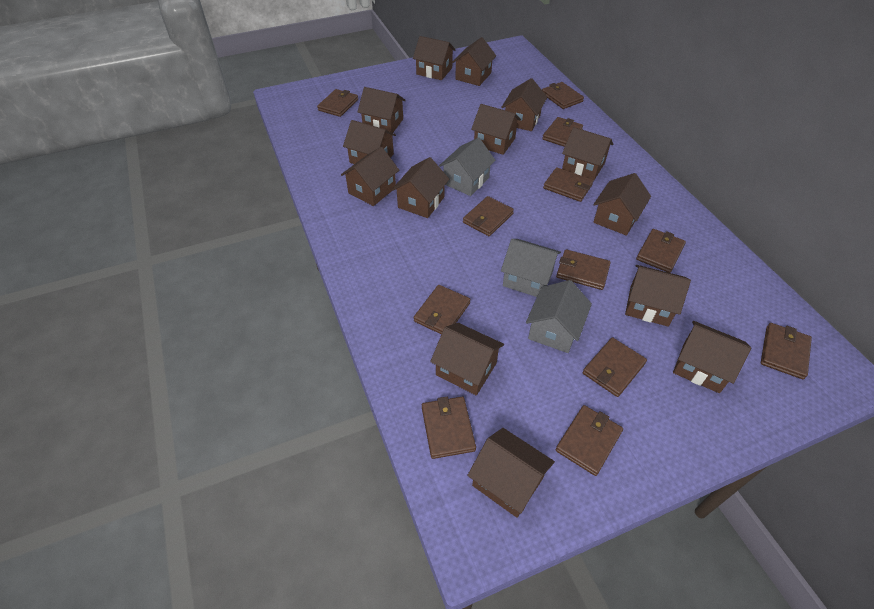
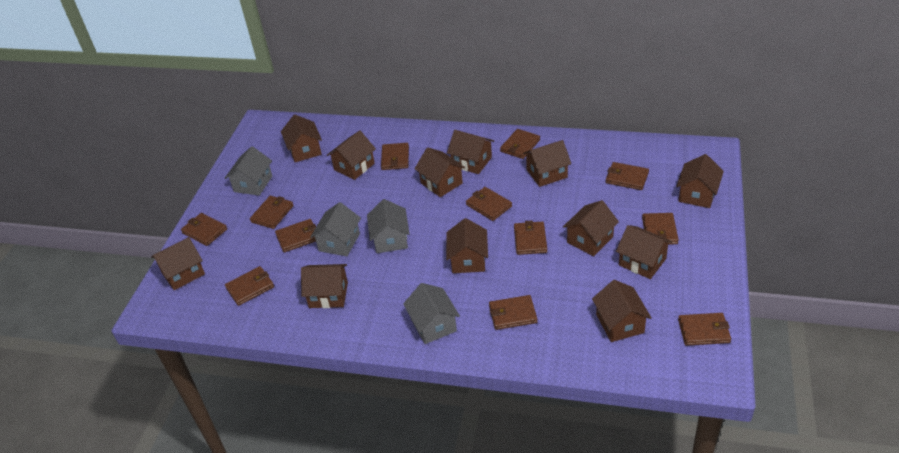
brown house: 14 -> 12
grey house: 3 -> 4

